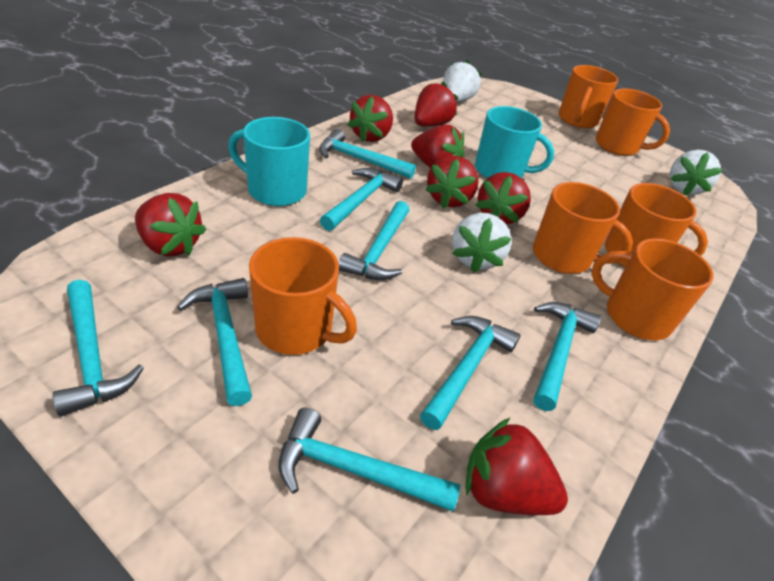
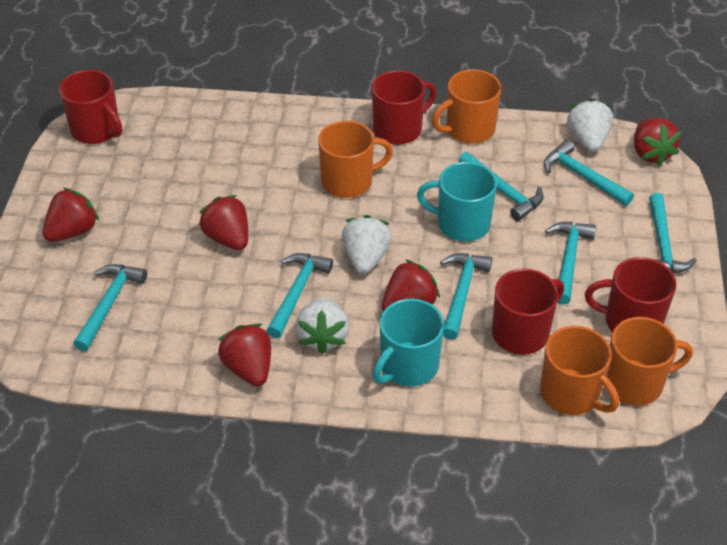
orange mug: 6 -> 4
red mug: 0 -> 4
red strawberry: 7 -> 5
turquoise hammer: 8 -> 7

